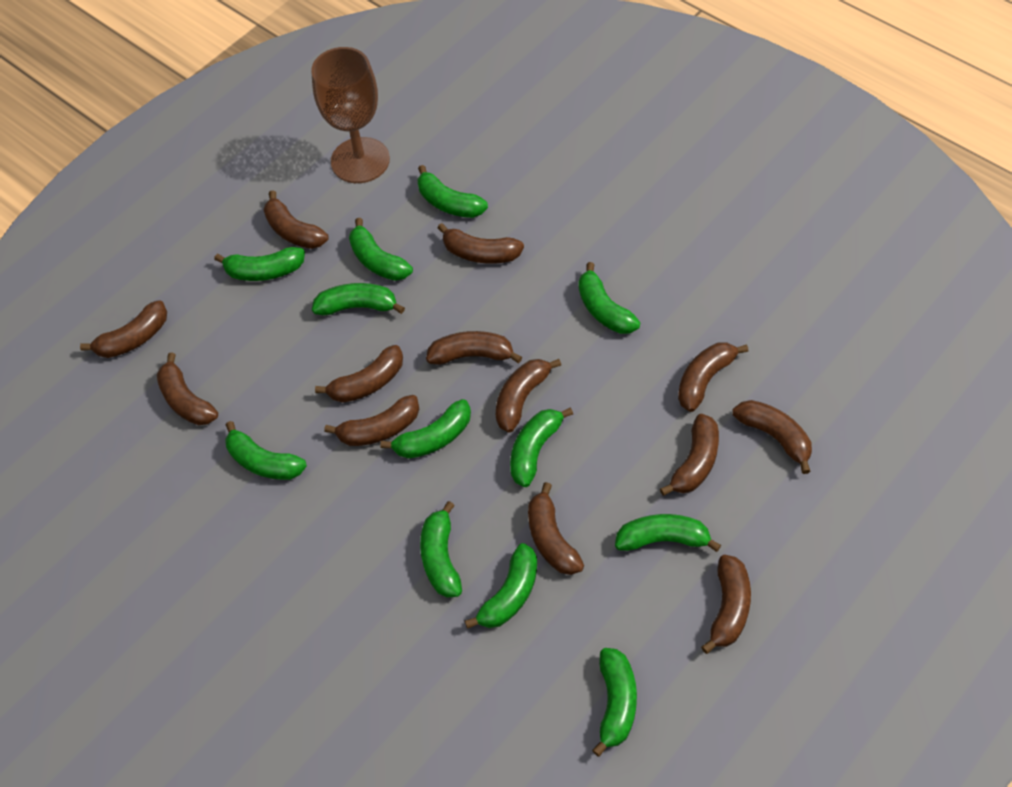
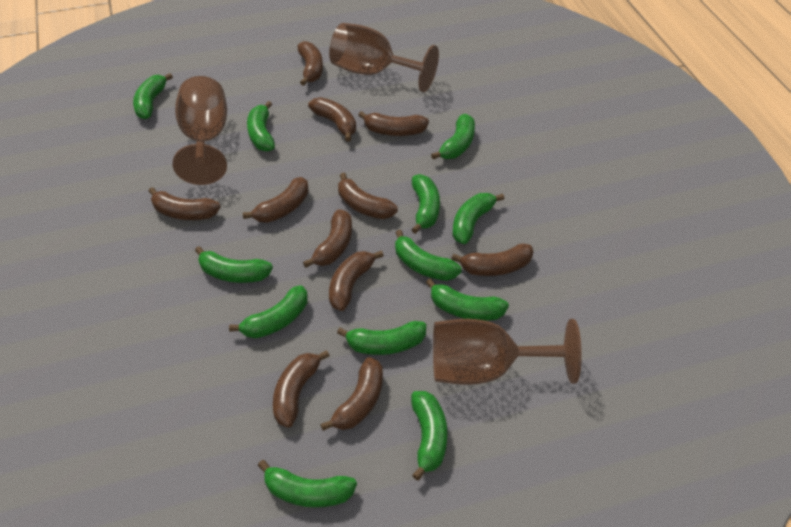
brown banana: 13 -> 11
brown goblet: 1 -> 3

